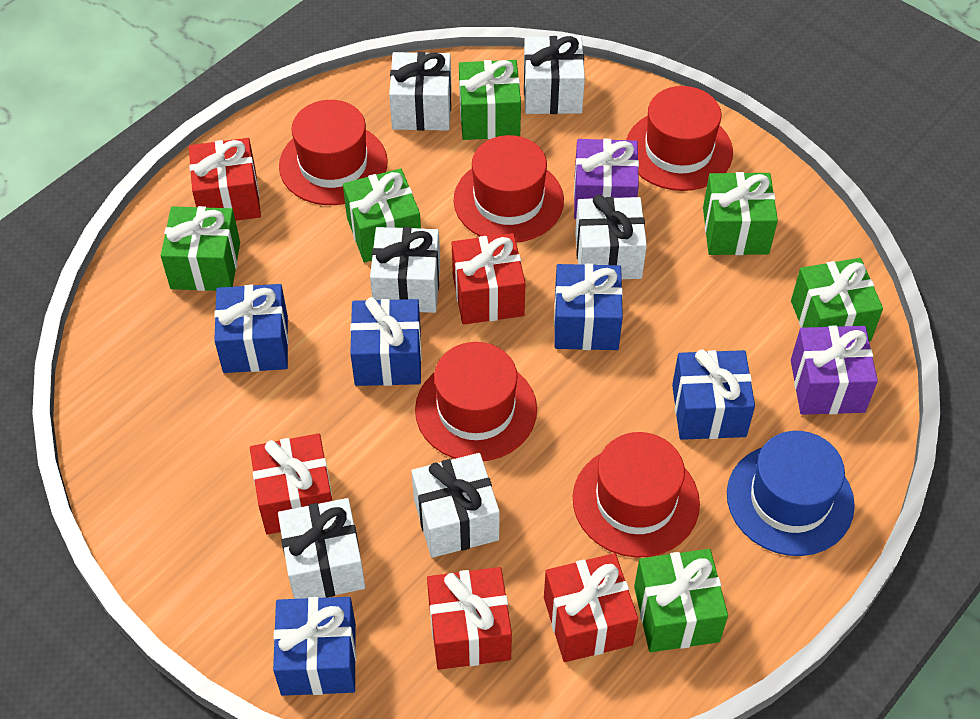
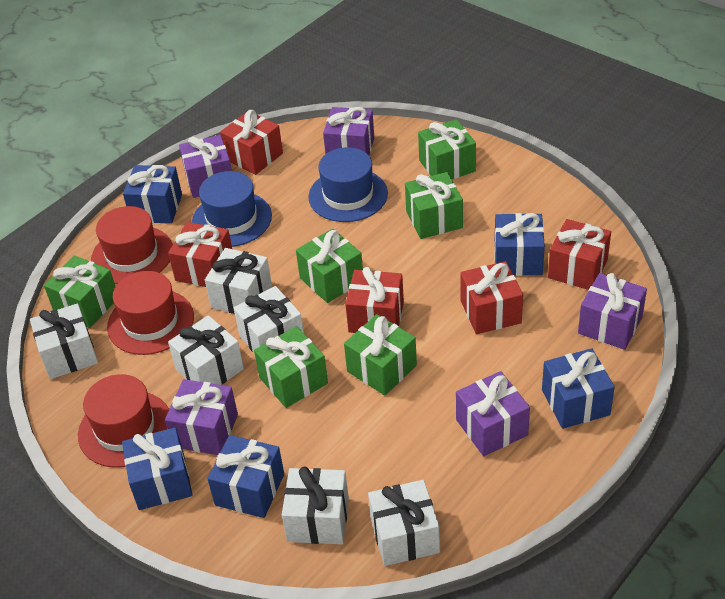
blue hat: 1 -> 2
purple gift: 2 -> 5
red hat: 5 -> 3

